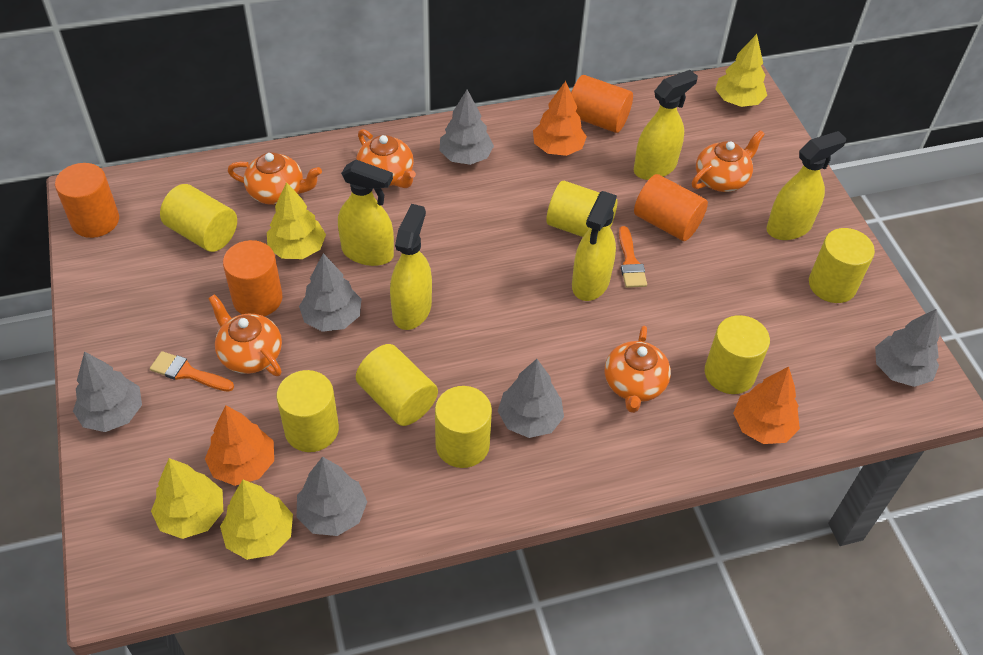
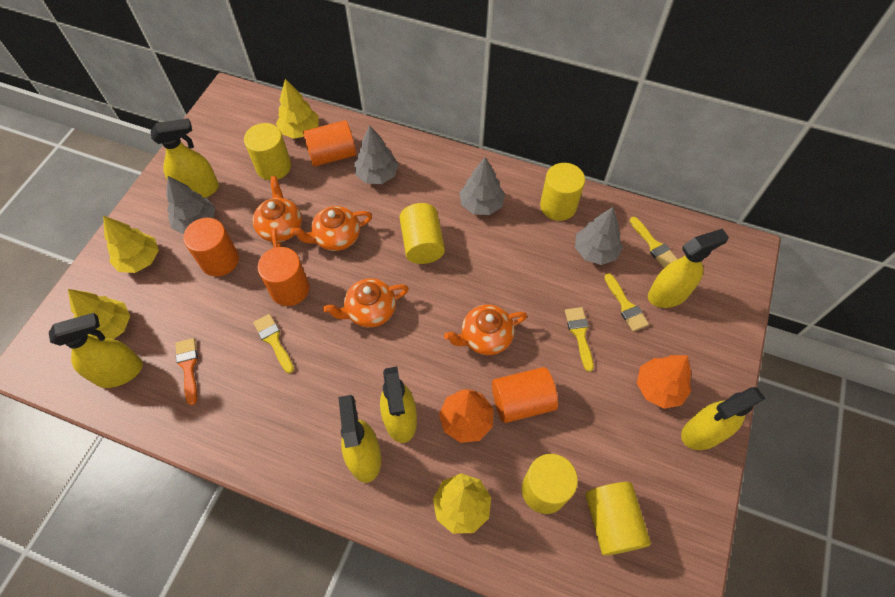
grey tree: 6 -> 4
orange brush: 2 -> 1
orange teapot: 5 -> 4
orange tree: 3 -> 2
yellow brush: 0 -> 4
yellow cylinder: 7 -> 5
yellow spray bottle: 5 -> 6

